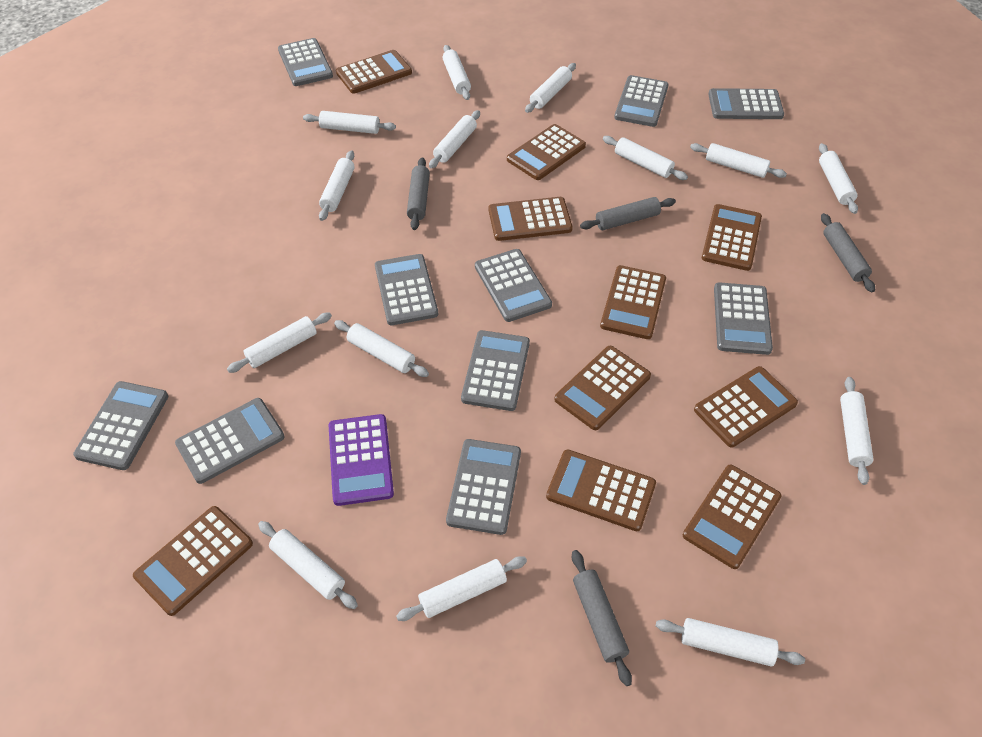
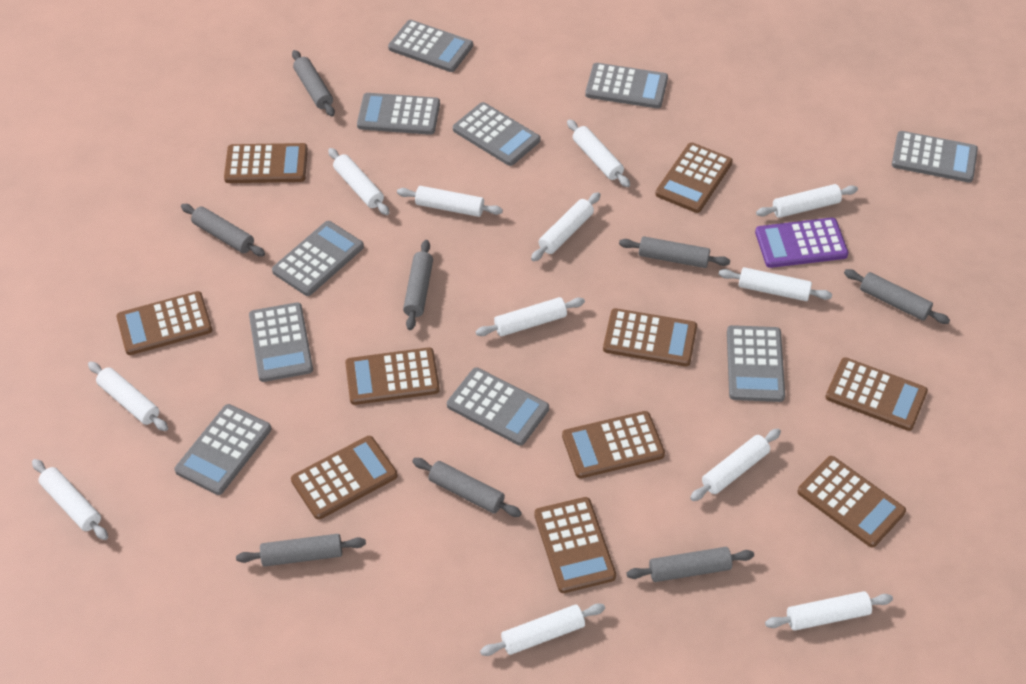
grey rolling pin: 4 -> 8
white rolling pin: 14 -> 12

